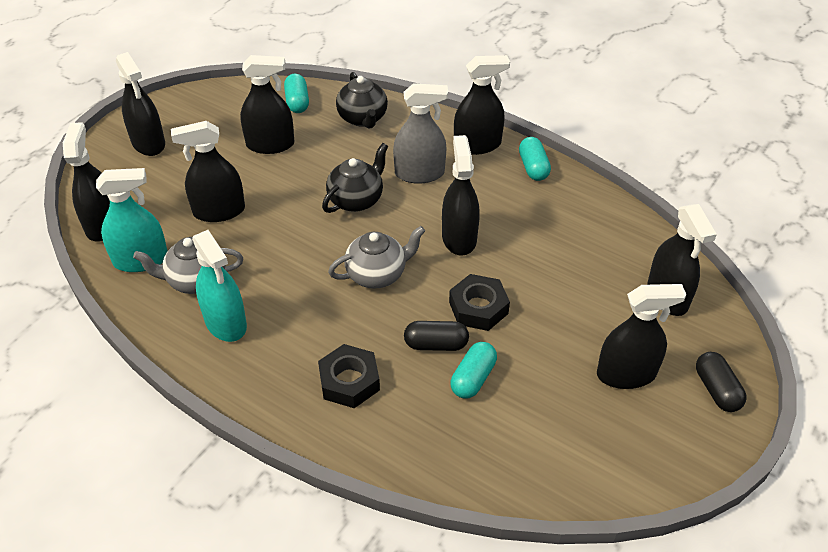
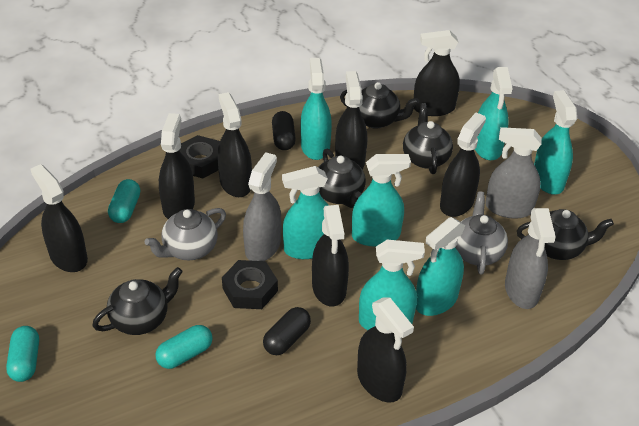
black teapot: 2 -> 5
grey spray bottle: 1 -> 3
turquoise spray bottle: 2 -> 7

